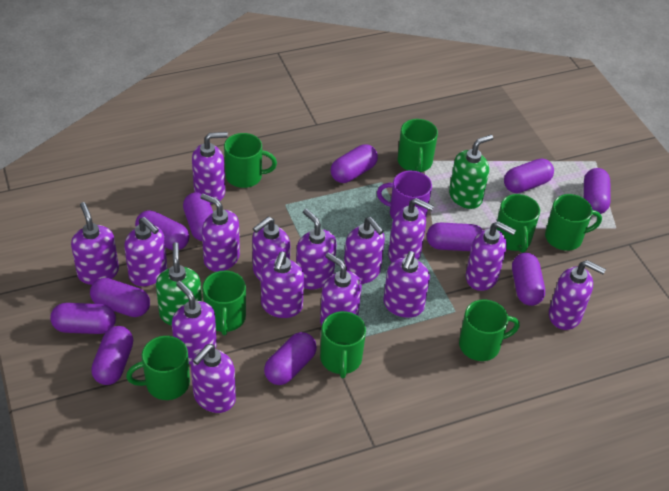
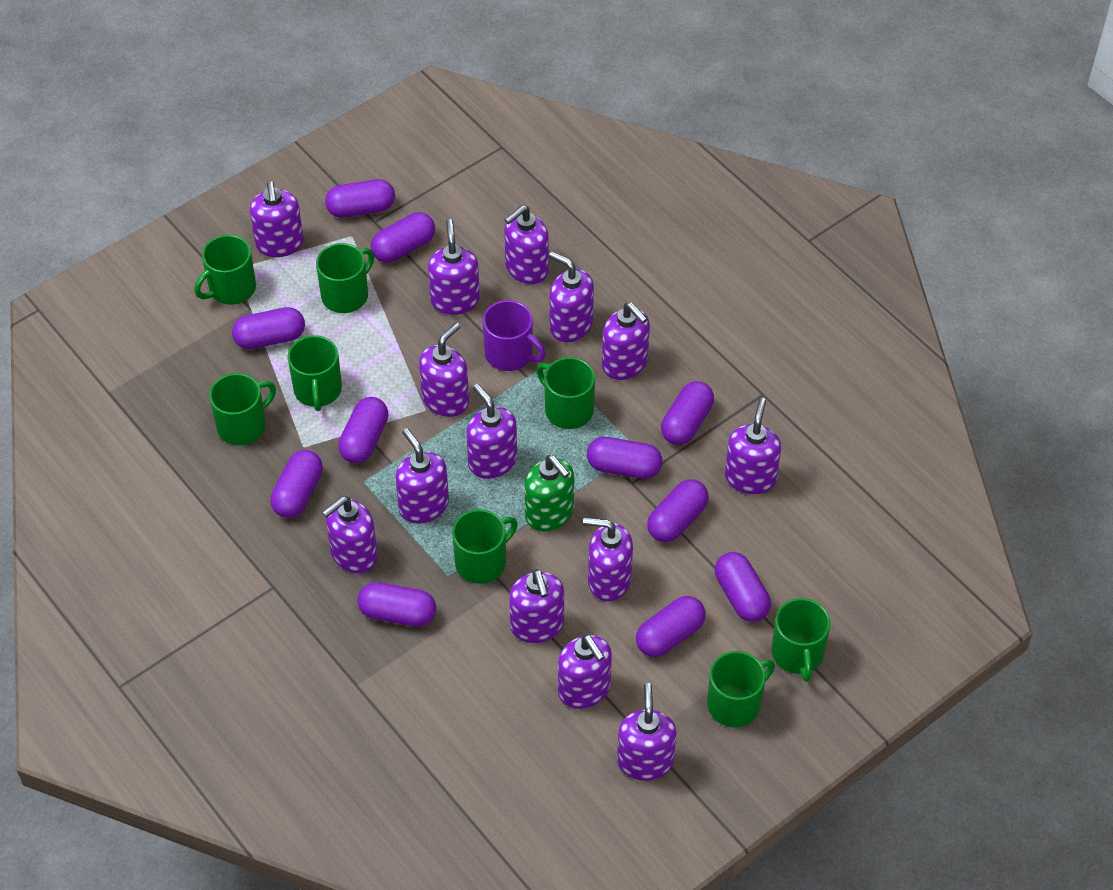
green soap dispenser: 2 -> 1
purple soap dispenser: 15 -> 14

